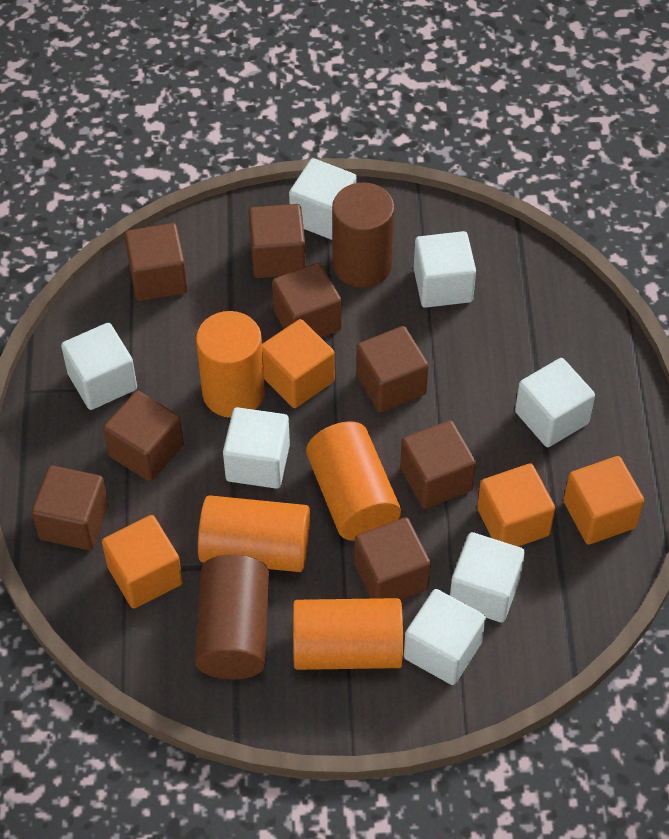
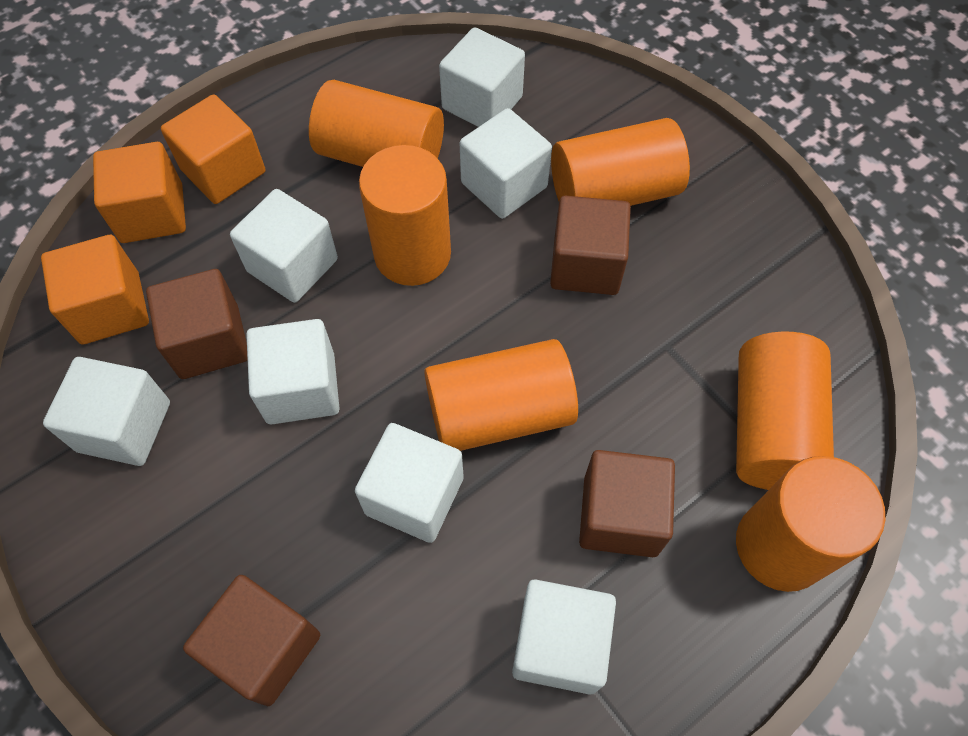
brown cube: 8 -> 4
brown cylinder: 2 -> 0
orange cube: 4 -> 3
orange cylinder: 4 -> 6

